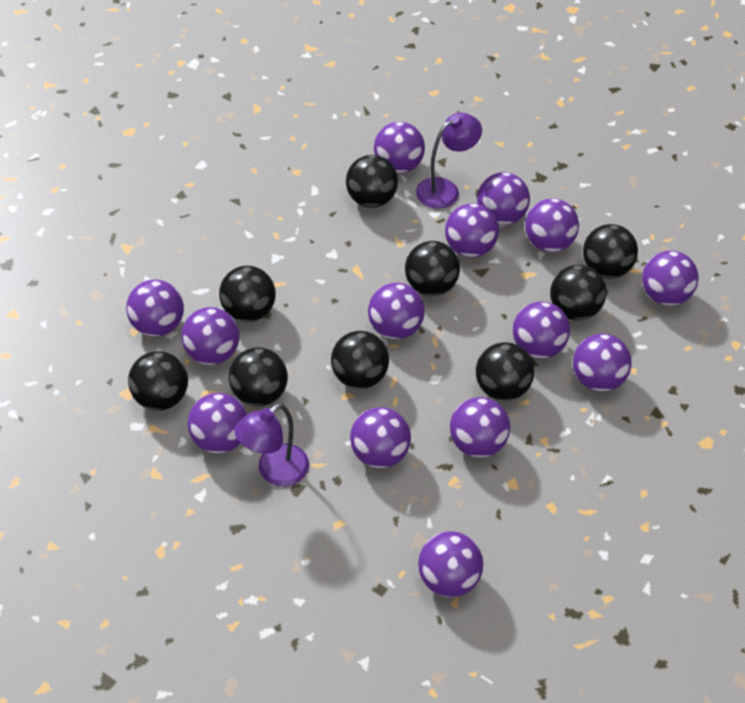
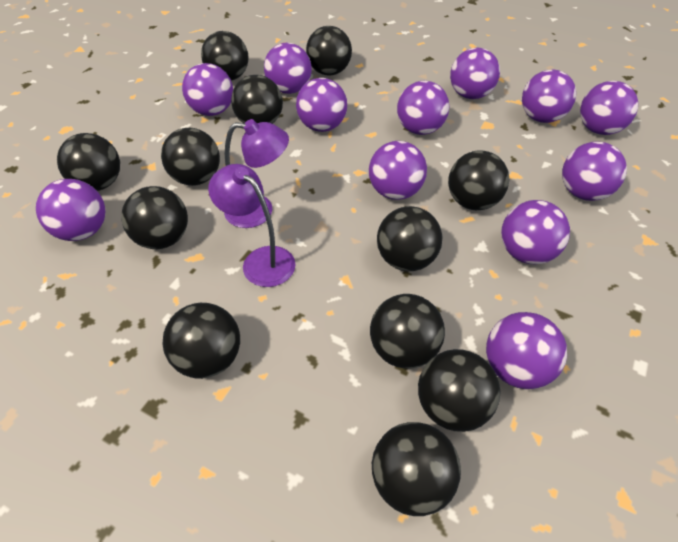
black ball: 9 -> 12
purple ball: 14 -> 12

